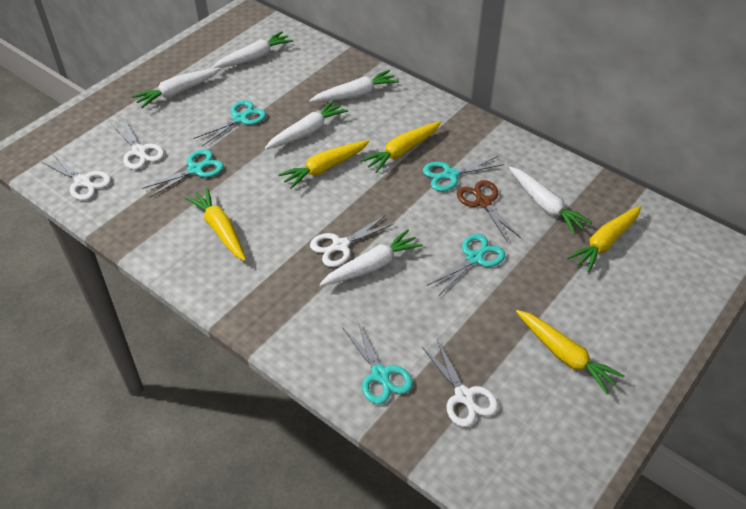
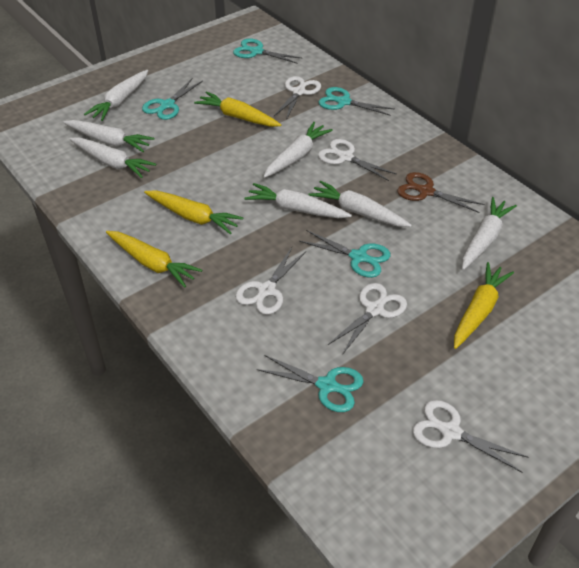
white carrot: 6 -> 7
white scissors: 4 -> 5
yellow carrot: 5 -> 4

